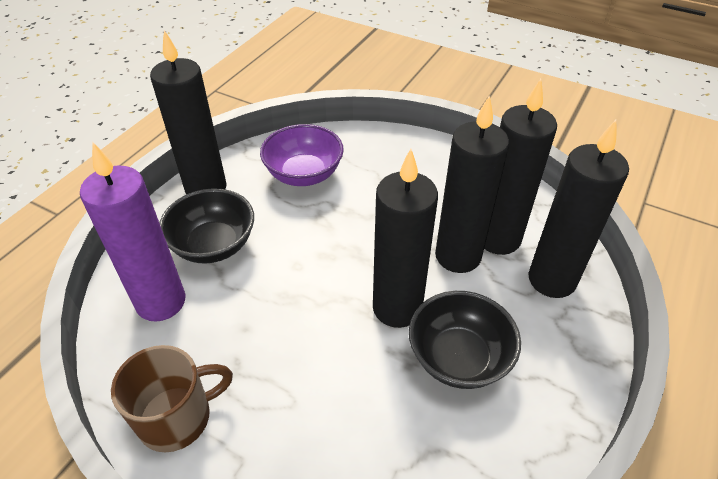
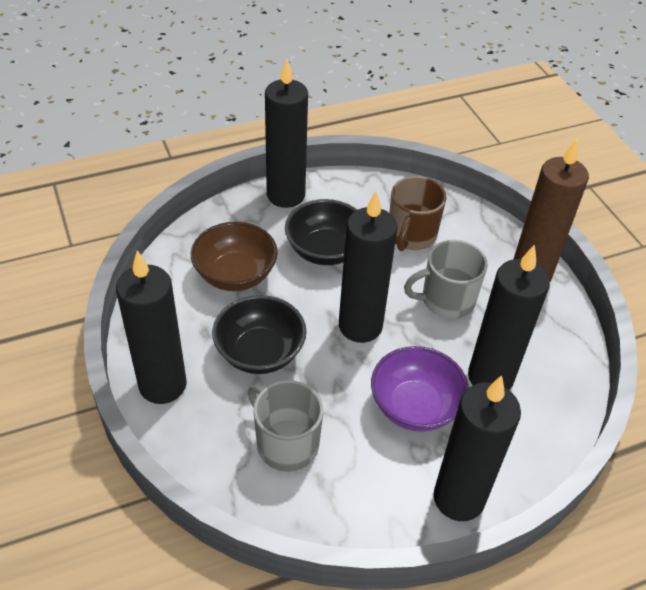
brown bowl: 0 -> 1
brown candle: 0 -> 1
grey mug: 0 -> 2
purple candle: 1 -> 0

